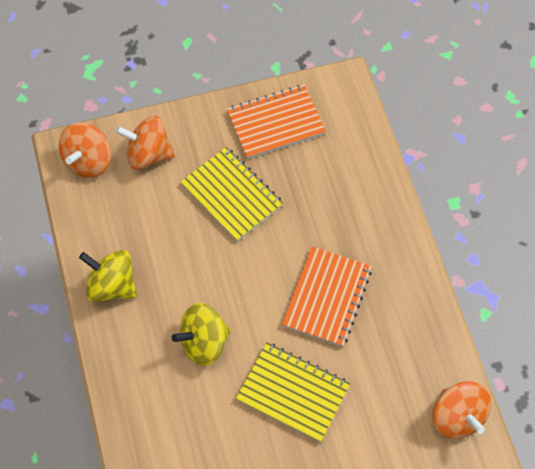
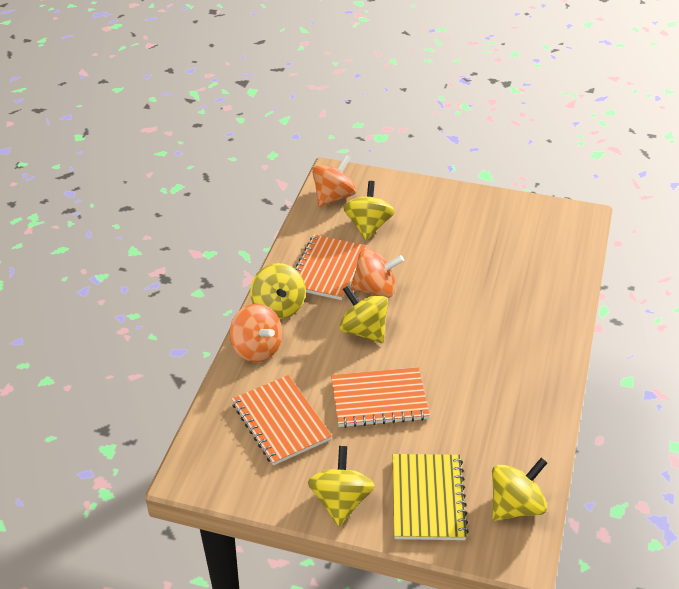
orange notebook: 2 -> 3
yellow notebook: 2 -> 1
yellow spinning top: 2 -> 5

